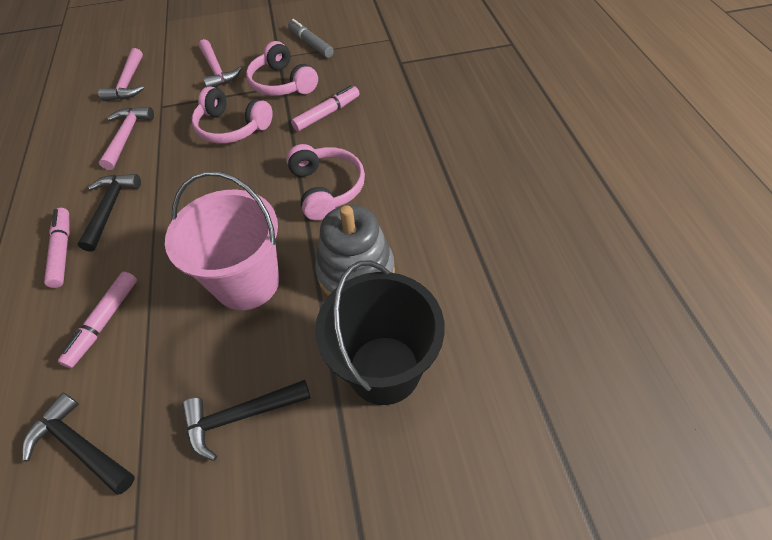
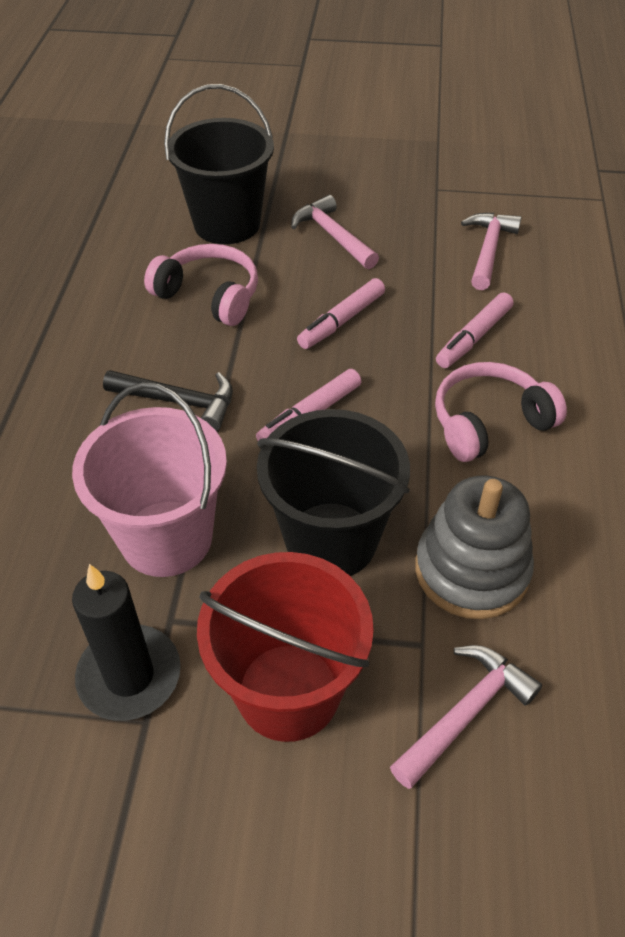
black bucket: 1 -> 2
black candle: 0 -> 1
black hammer: 3 -> 1
grey marker: 1 -> 0
pink headphones: 3 -> 2
red bucket: 0 -> 1

